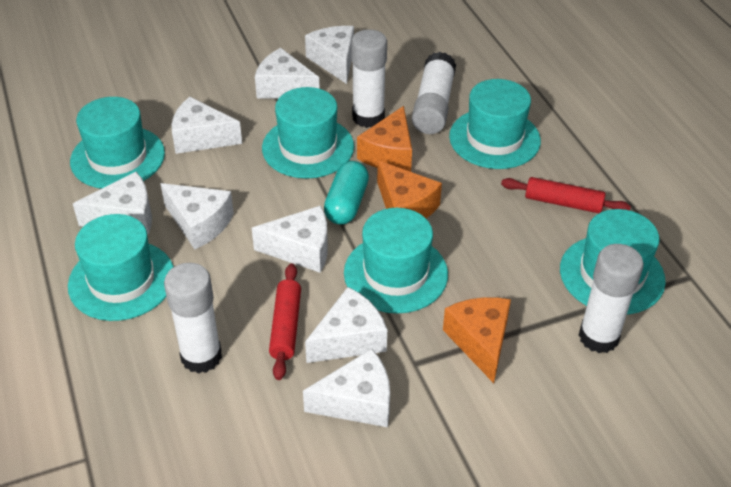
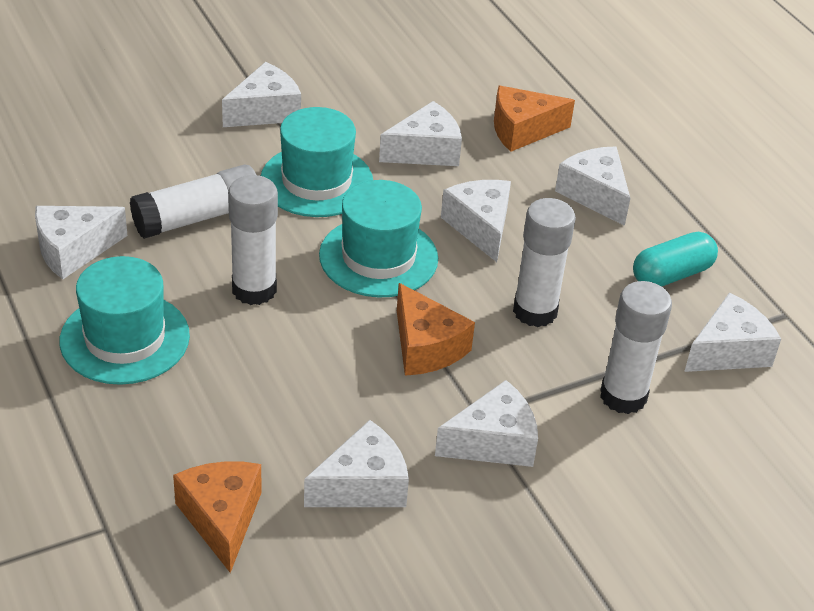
red rolling pin: 2 -> 0
turquoise hat: 6 -> 3

